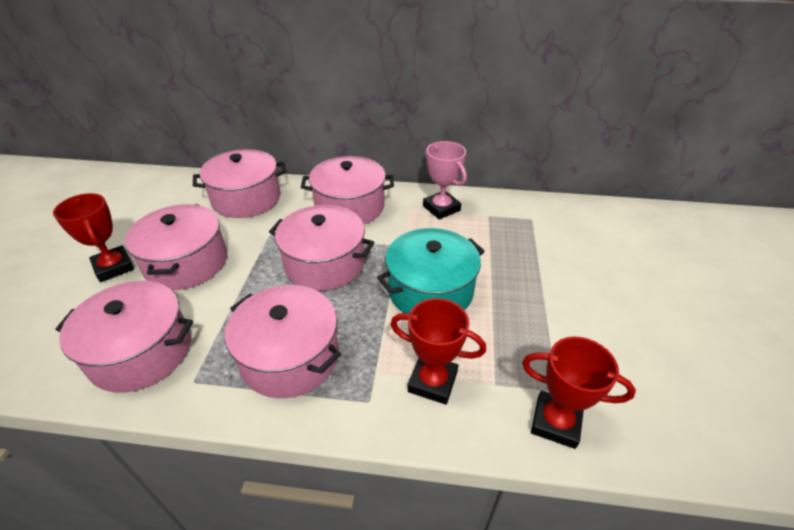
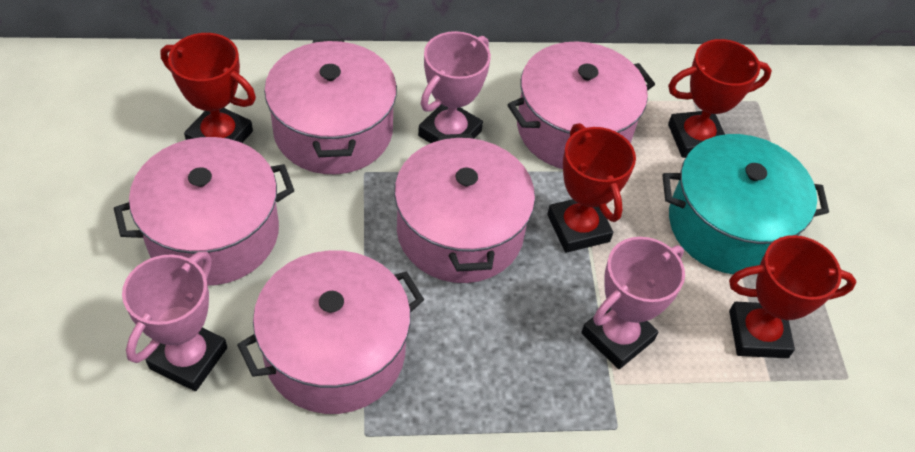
pink pot: 6 -> 5
pink trophy: 1 -> 3
red trophy: 3 -> 4

